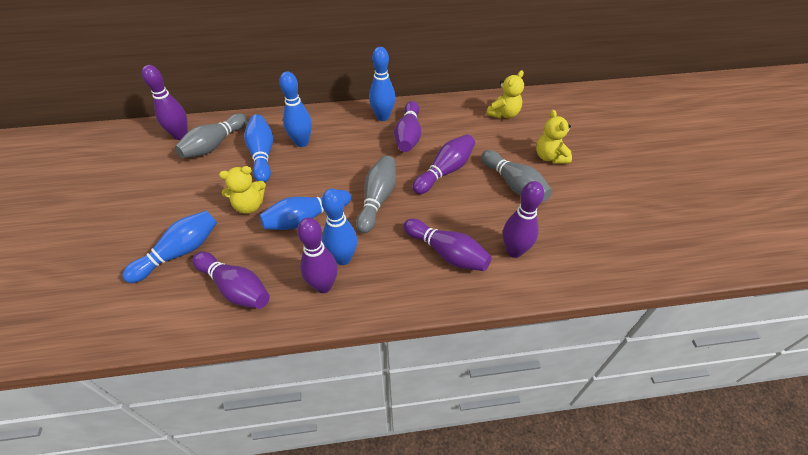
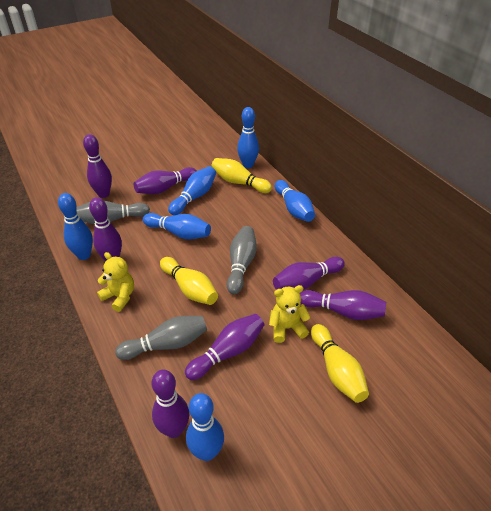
yellow bowling pin: 0 -> 3
yellow teddy bear: 3 -> 2

